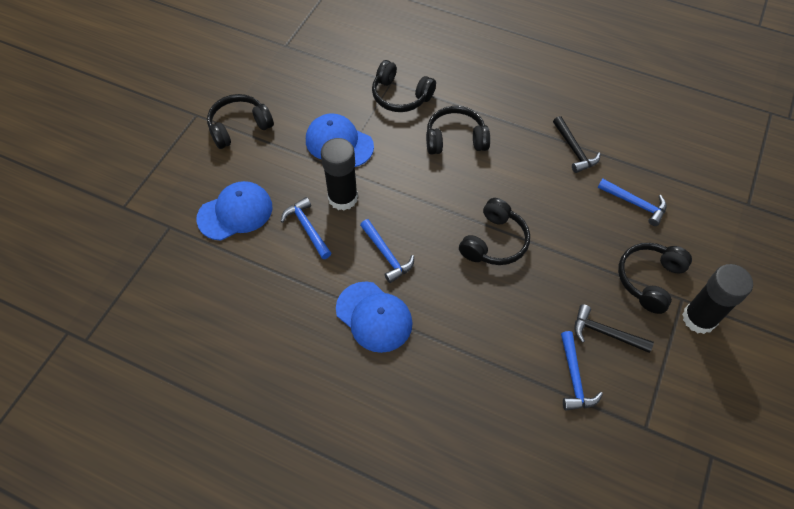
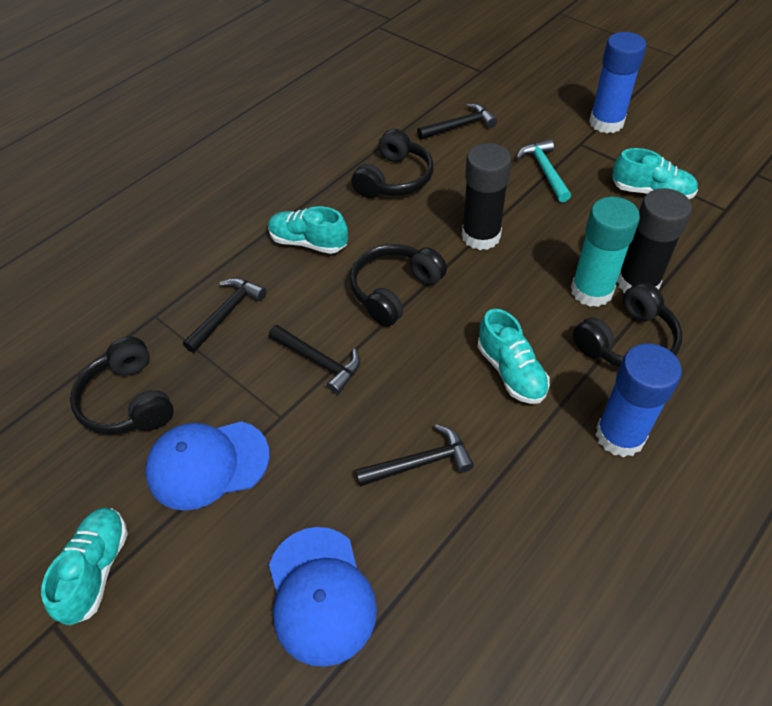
black hammer: 2 -> 4
black headphones: 5 -> 4
blue cap: 3 -> 2
blue glue stick: 0 -> 2
blue hammer: 4 -> 0
turquoise glue stick: 0 -> 1
turquoise hammer: 0 -> 1
turquoise shoe: 0 -> 4

